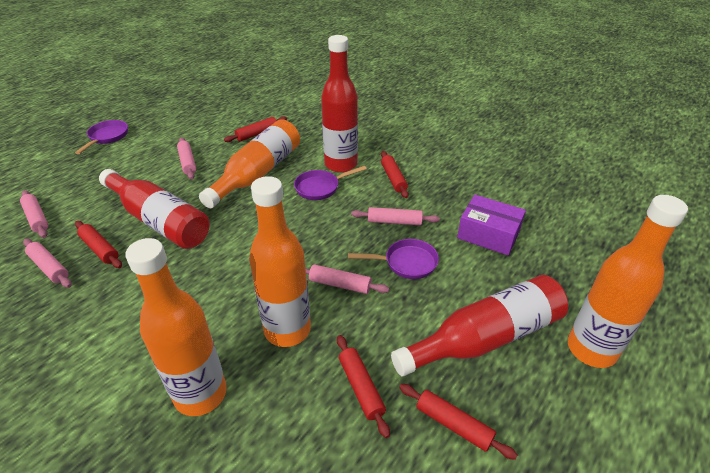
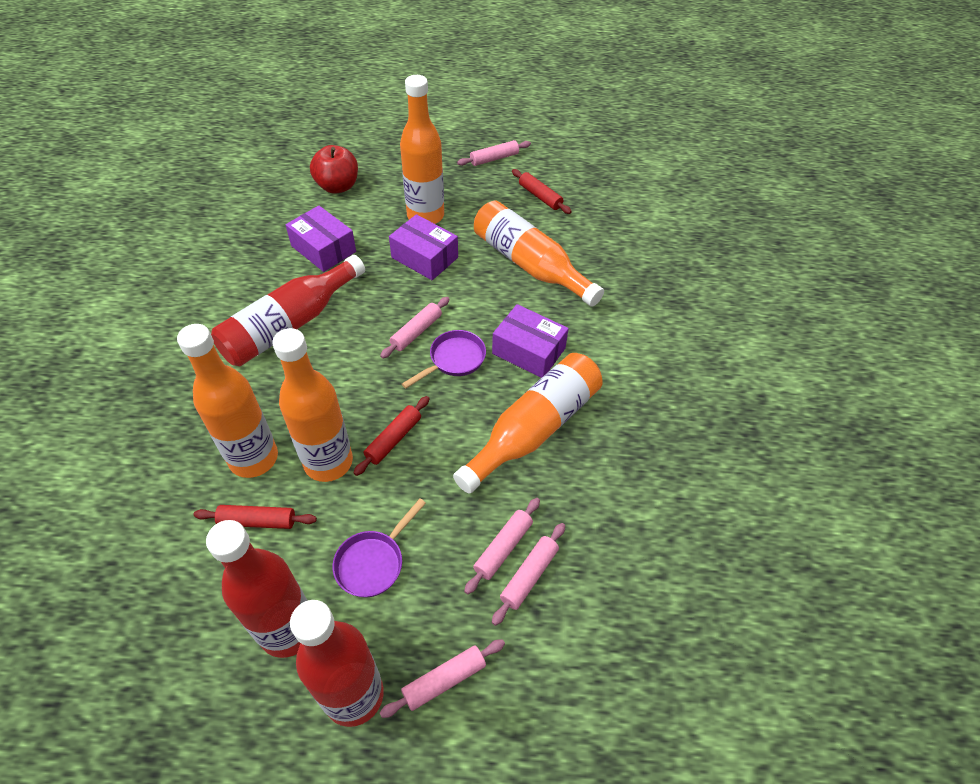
orange bottle: 4 -> 5
purple box: 1 -> 3
purple pan: 3 -> 2
red apple: 0 -> 1
red rolling pin: 5 -> 3

